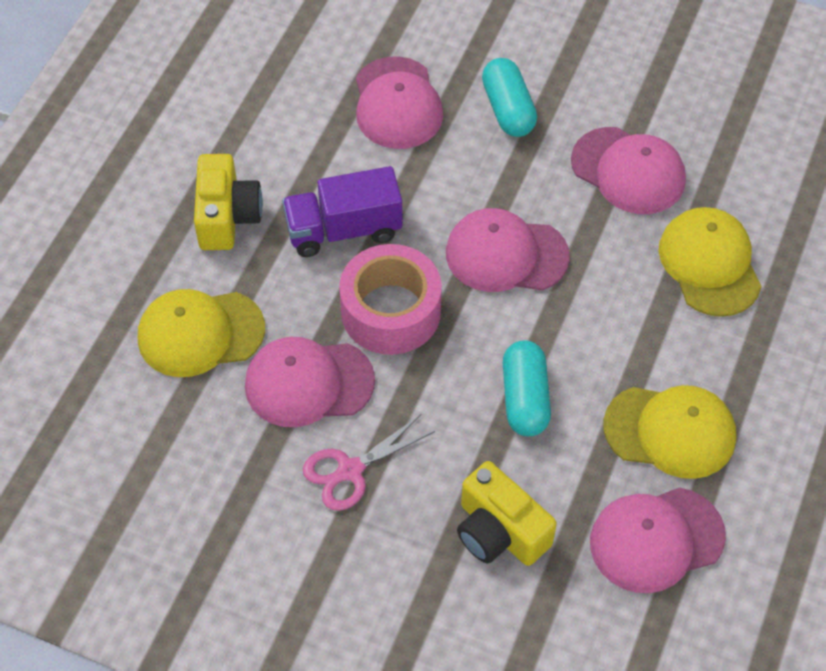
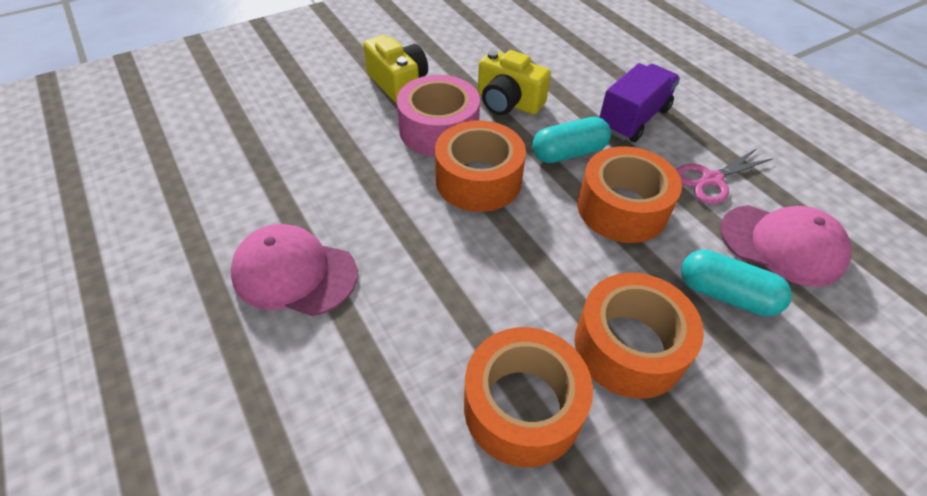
orange tape: 0 -> 4
pink cap: 5 -> 2
yellow cap: 3 -> 0

